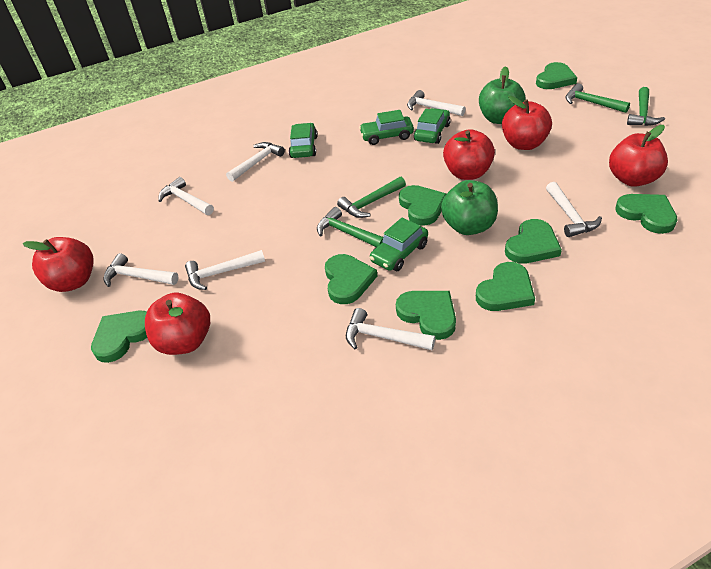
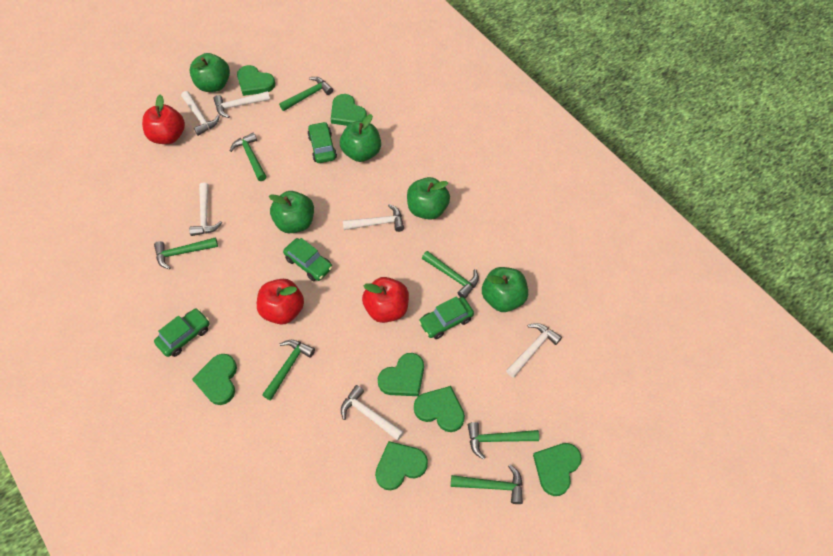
green apple: 2 -> 5
green hammer: 4 -> 7
green heart: 8 -> 7
red apple: 5 -> 3
white hammer: 7 -> 6

